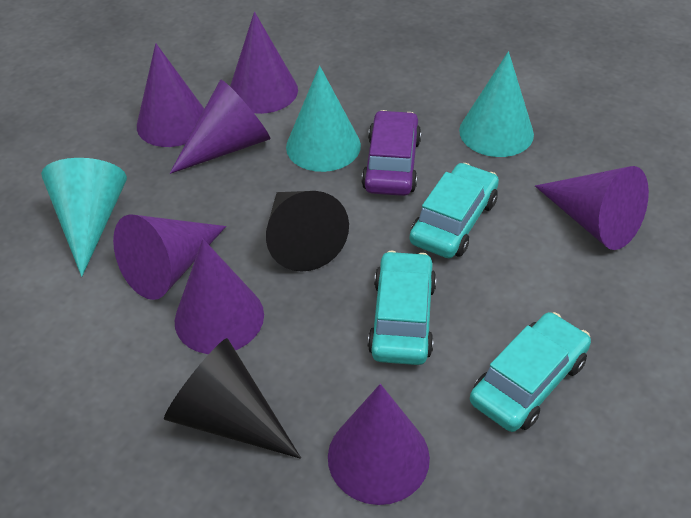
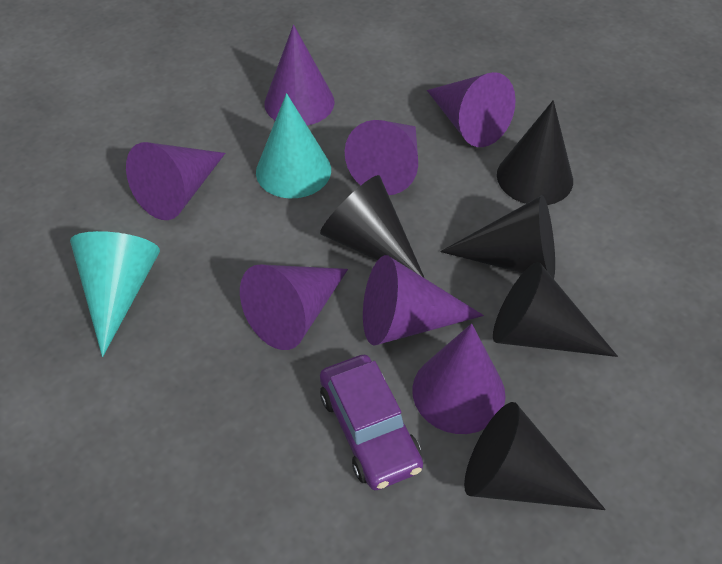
black cone: 2 -> 5
turquoise car: 3 -> 0
turquoise cone: 3 -> 2

